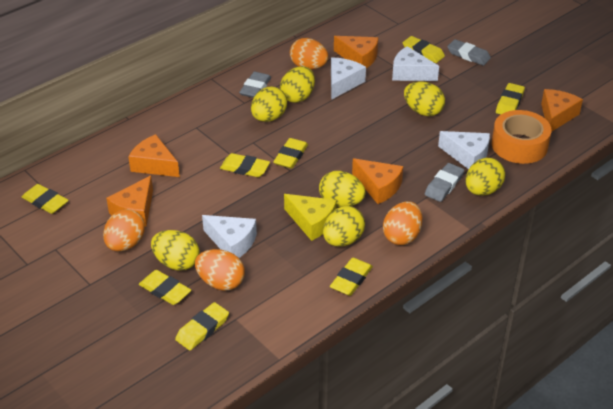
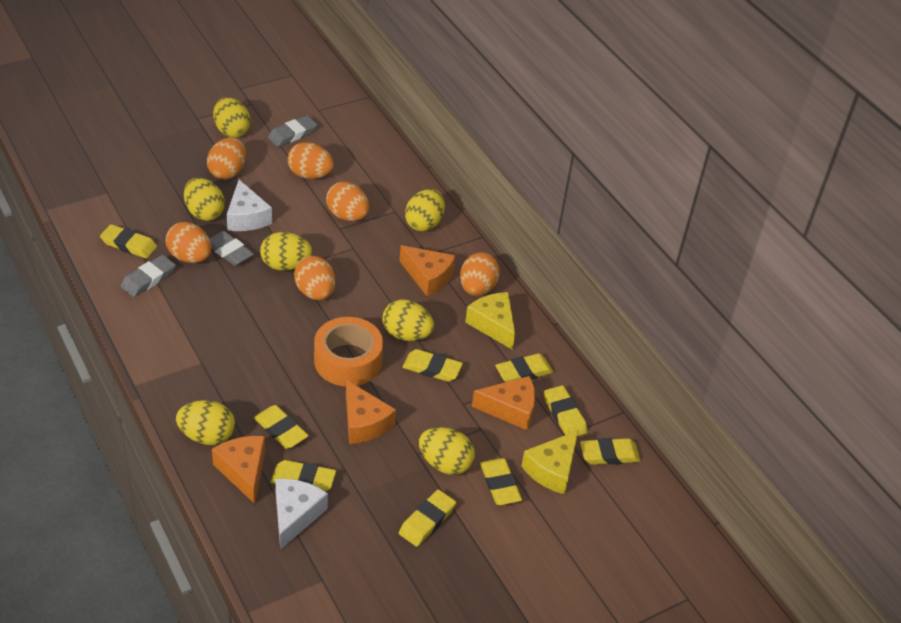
orange cheese: 5 -> 4
orange egg: 4 -> 6
white cheese: 4 -> 2
yellow cheese: 1 -> 2
yellow eraser: 8 -> 9

